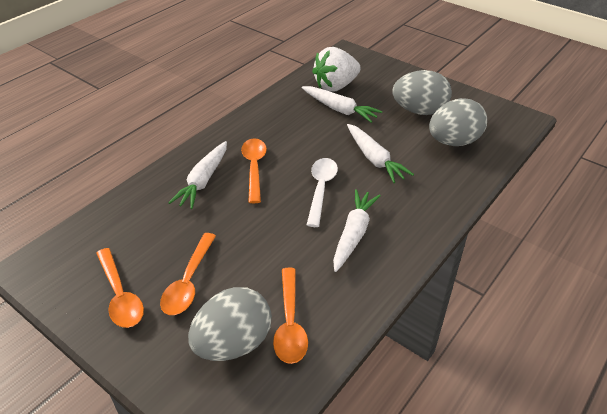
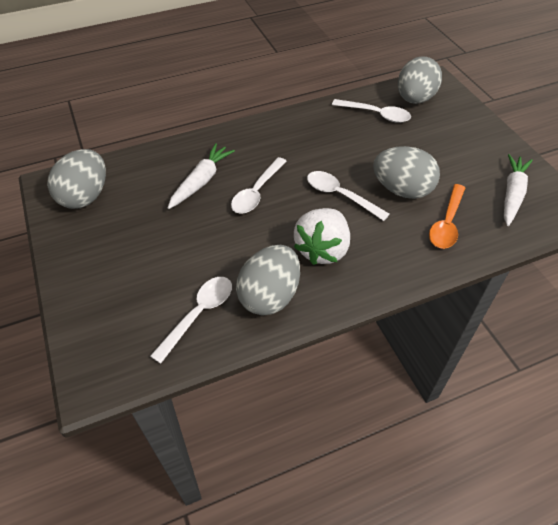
grey egg: 3 -> 4
orange spoon: 4 -> 1
white carrot: 4 -> 2
white spoon: 1 -> 4

